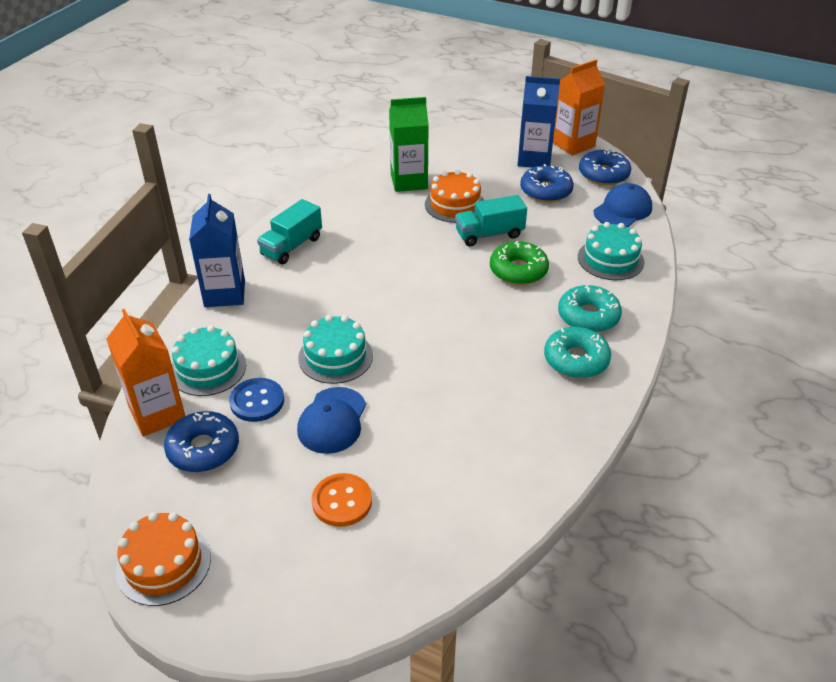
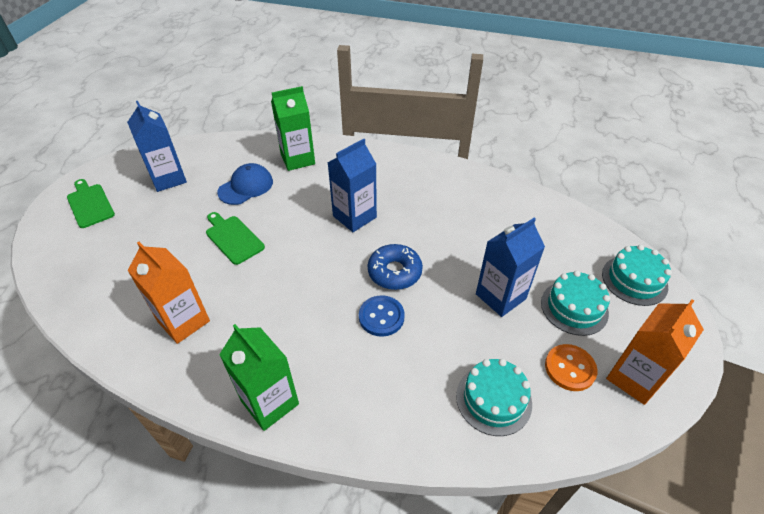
blue cap: 2 -> 1
blue carton: 2 -> 3
blue donut: 3 -> 1
green carton: 1 -> 2
green cutting board: 0 -> 2
green donut: 1 -> 0
orange cake: 2 -> 0
turquoise donut: 2 -> 0
turquoise truck: 2 -> 0

